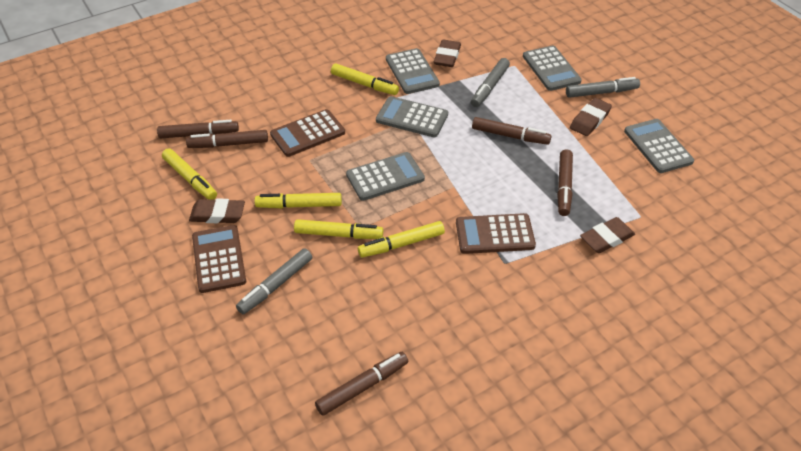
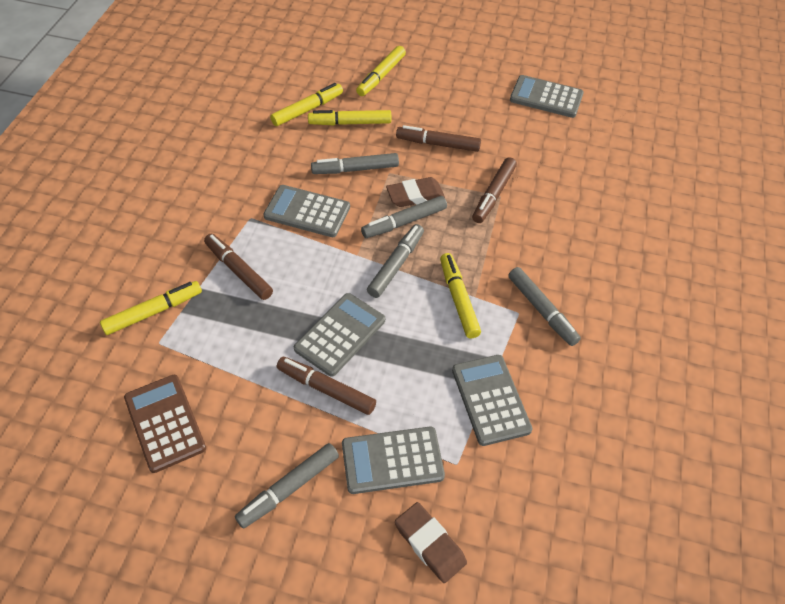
brown calculator: 3 -> 1
brown eraser: 4 -> 2
brown marker: 5 -> 4
grey marker: 3 -> 5

